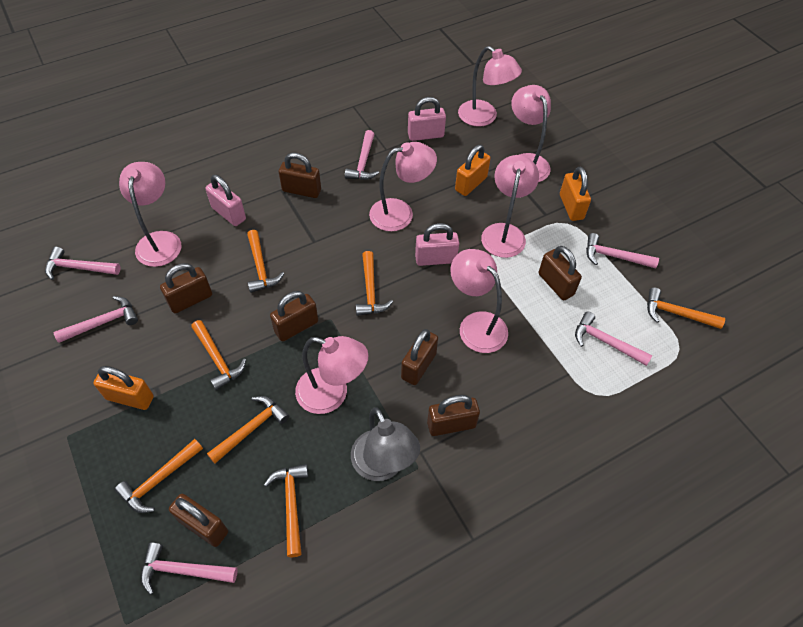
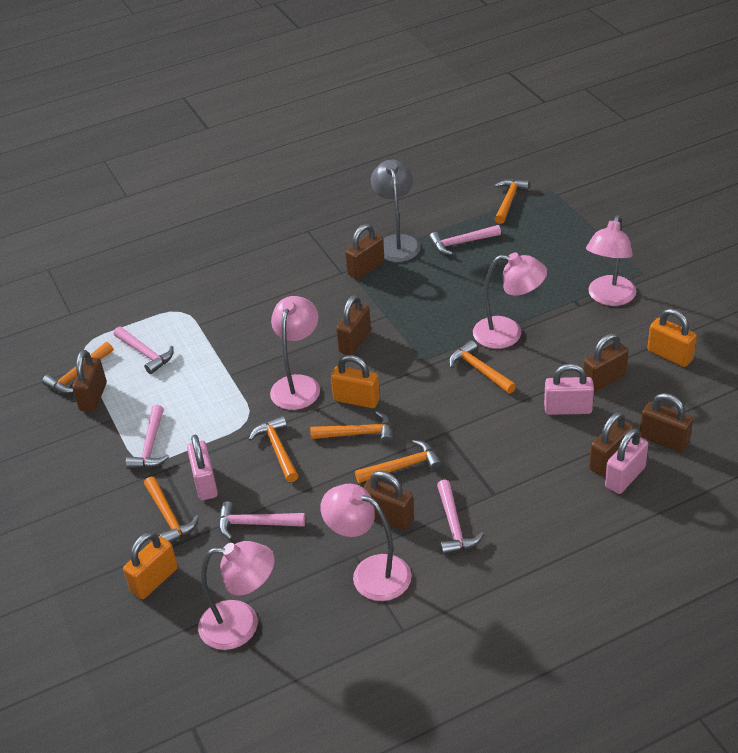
pink hammer: 6 -> 5
pink lamp: 7 -> 5

